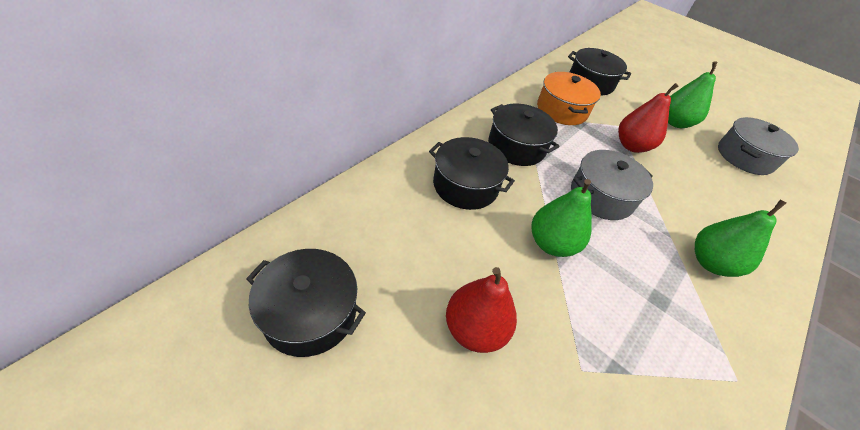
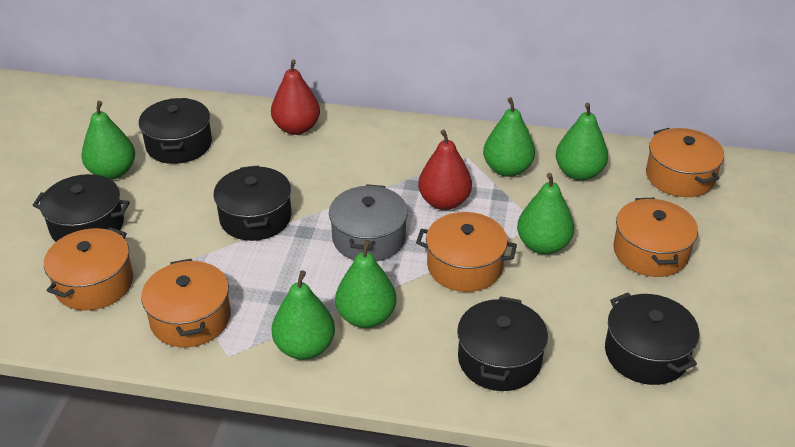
black pot: 4 -> 5
green pear: 3 -> 6
grey pot: 2 -> 1
orange pot: 1 -> 5

